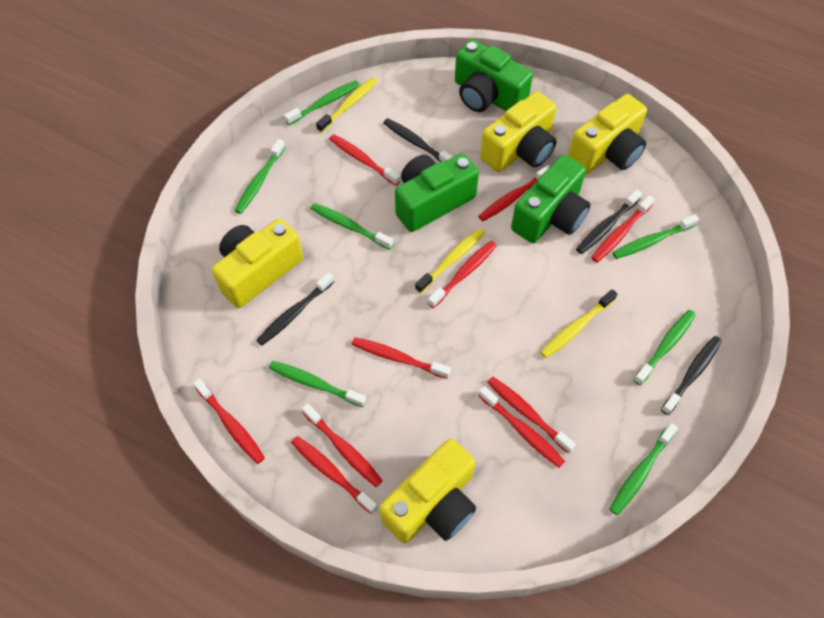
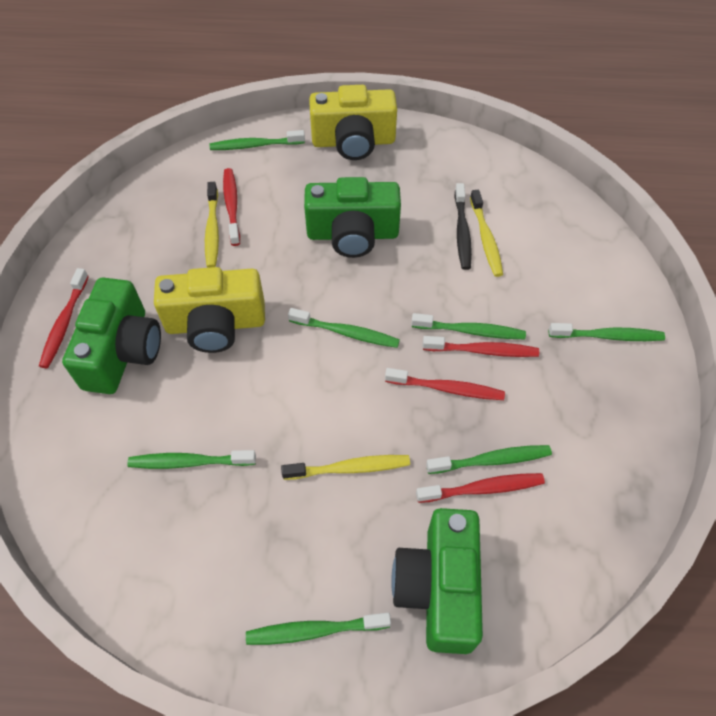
black toothbrush: 4 -> 1
red toothbrush: 10 -> 5
yellow camera: 4 -> 2

